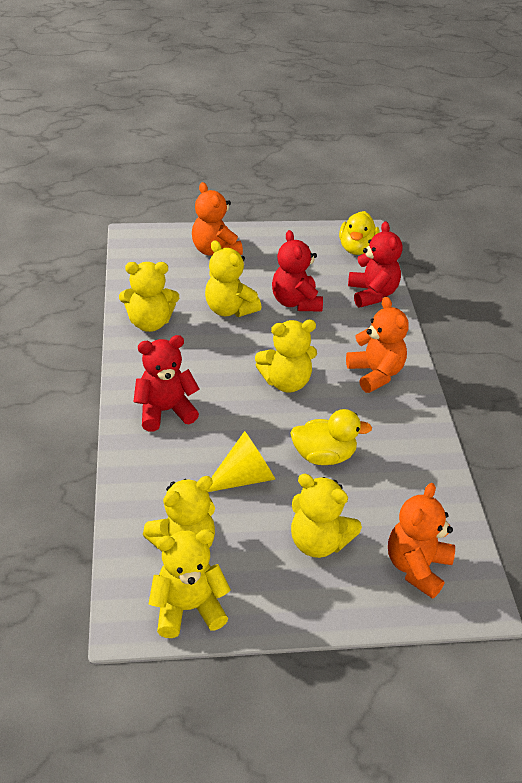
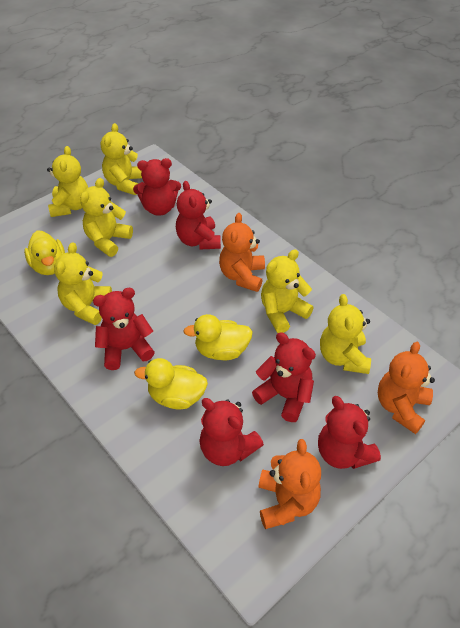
red teddy bear: 3 -> 6
yellow cone: 1 -> 0
yellow duck: 2 -> 3

